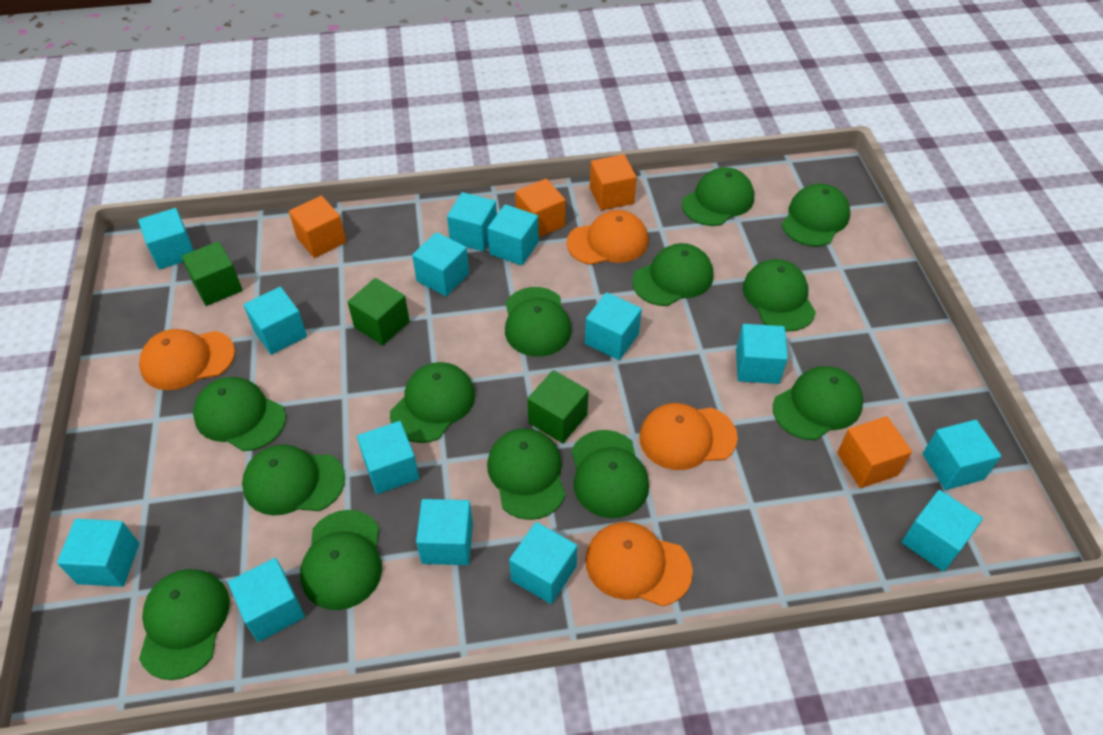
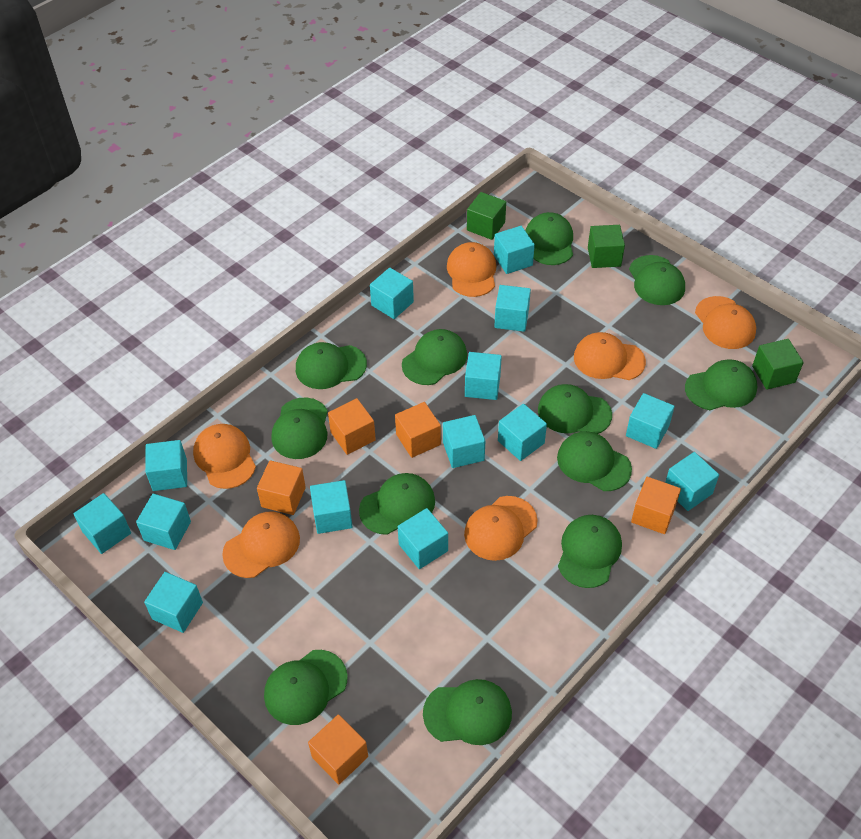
green cap: 13 -> 12
orange cap: 4 -> 6
orange cube: 4 -> 5

